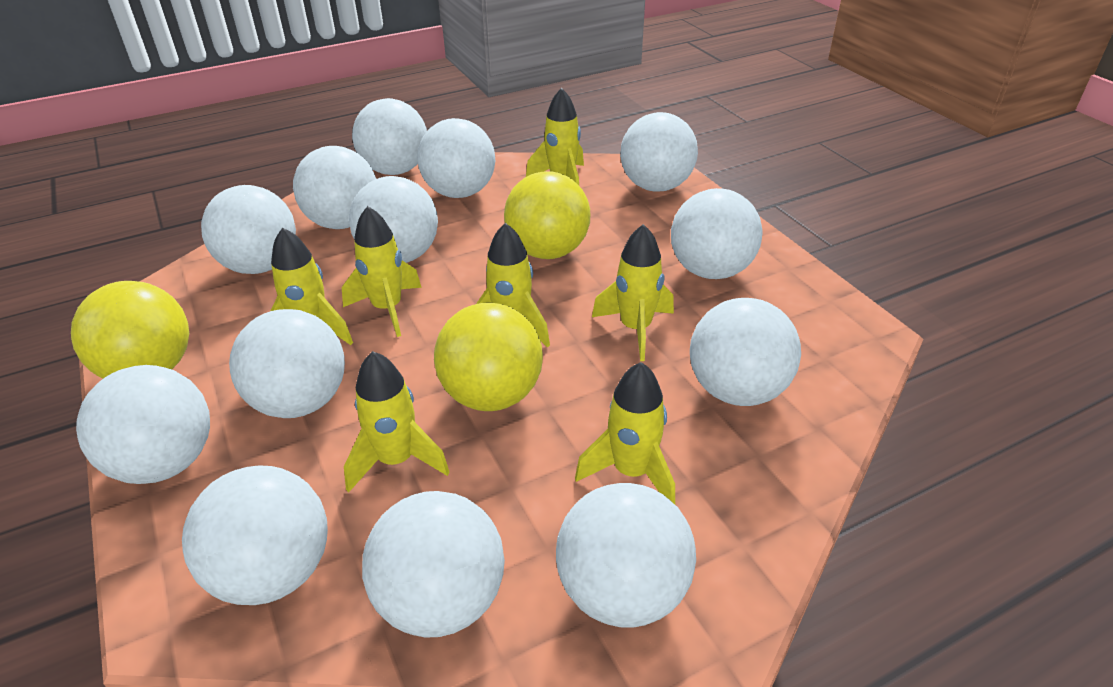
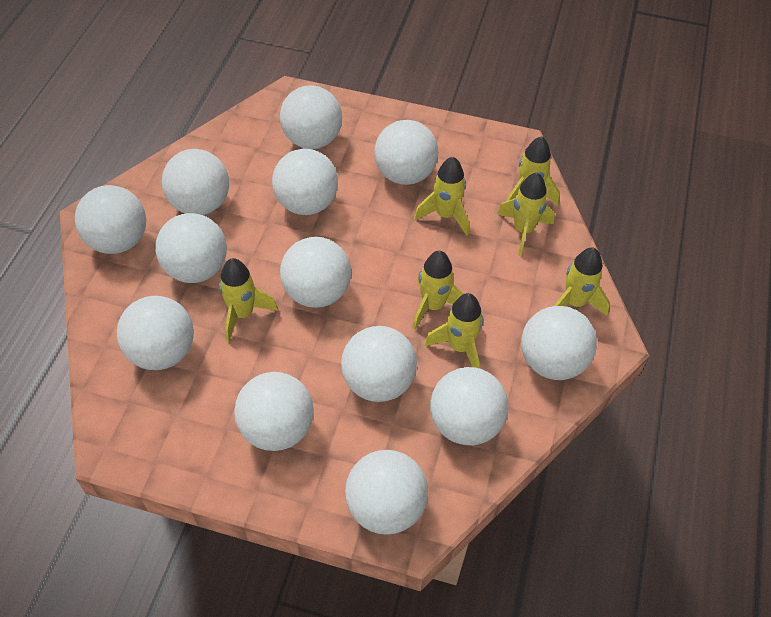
yellow ball: 3 -> 0

